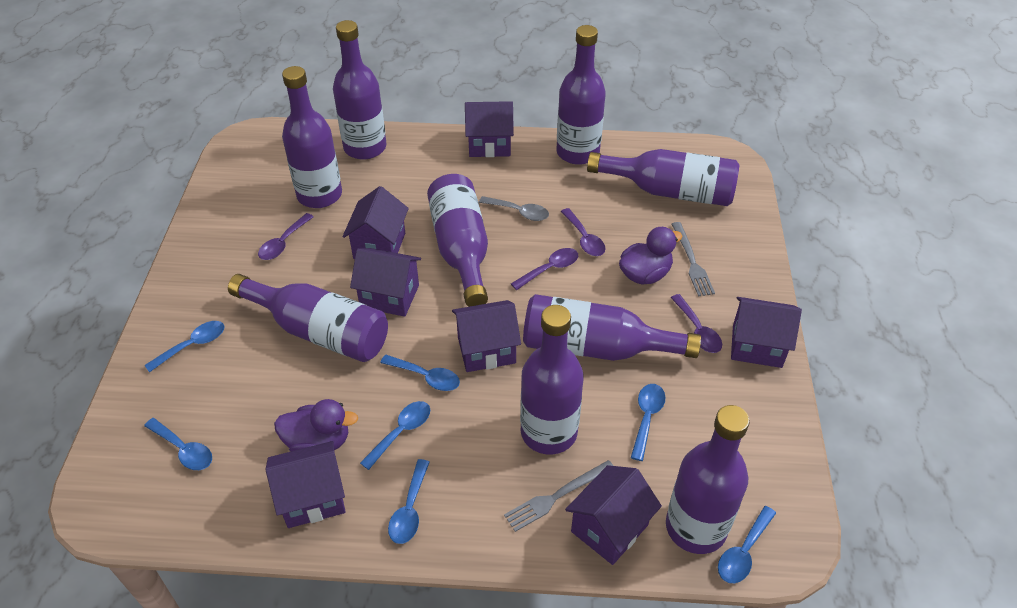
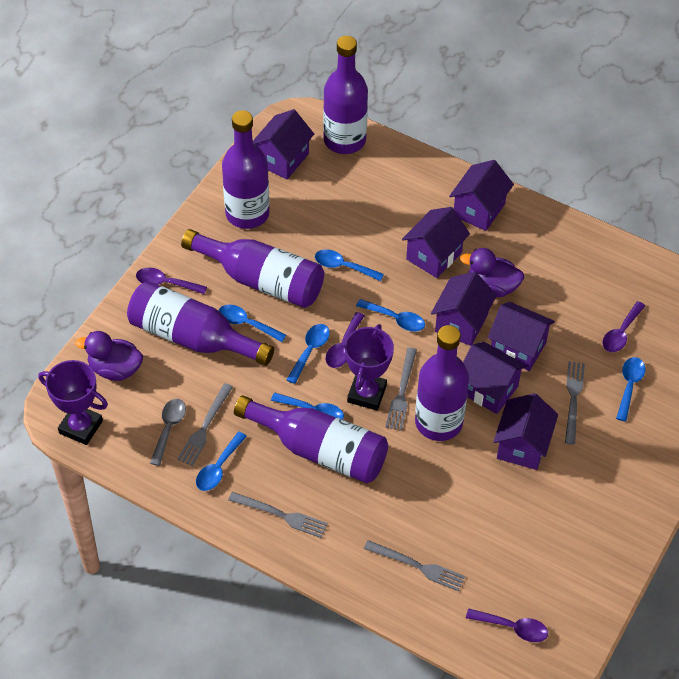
grey fork: 2 -> 5
purple bottle: 9 -> 6
purple trophy: 0 -> 2

